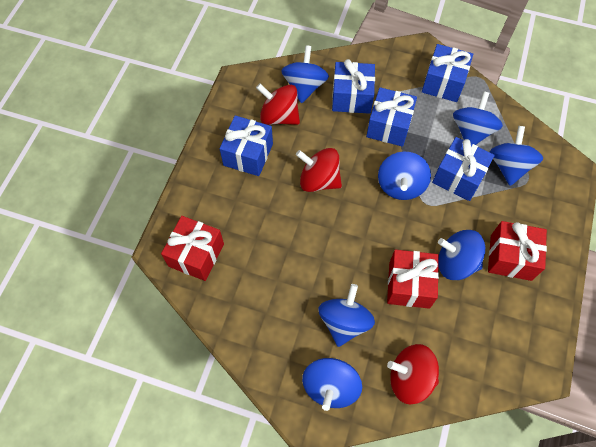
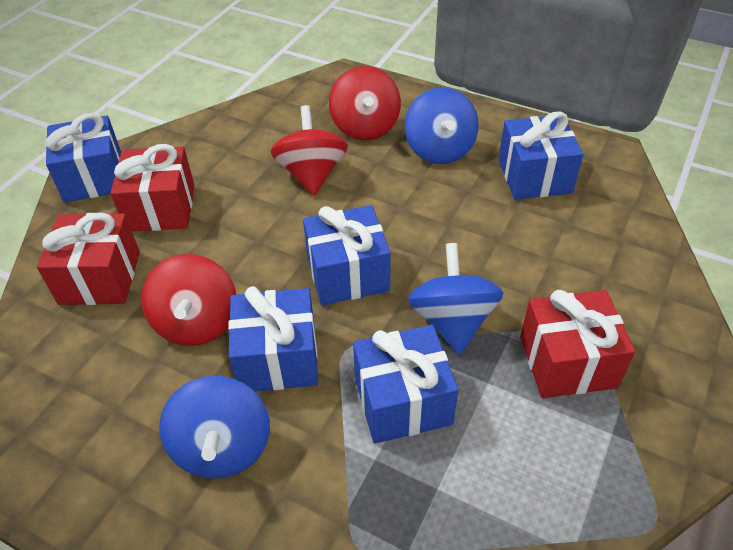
blue spinning top: 7 -> 3

